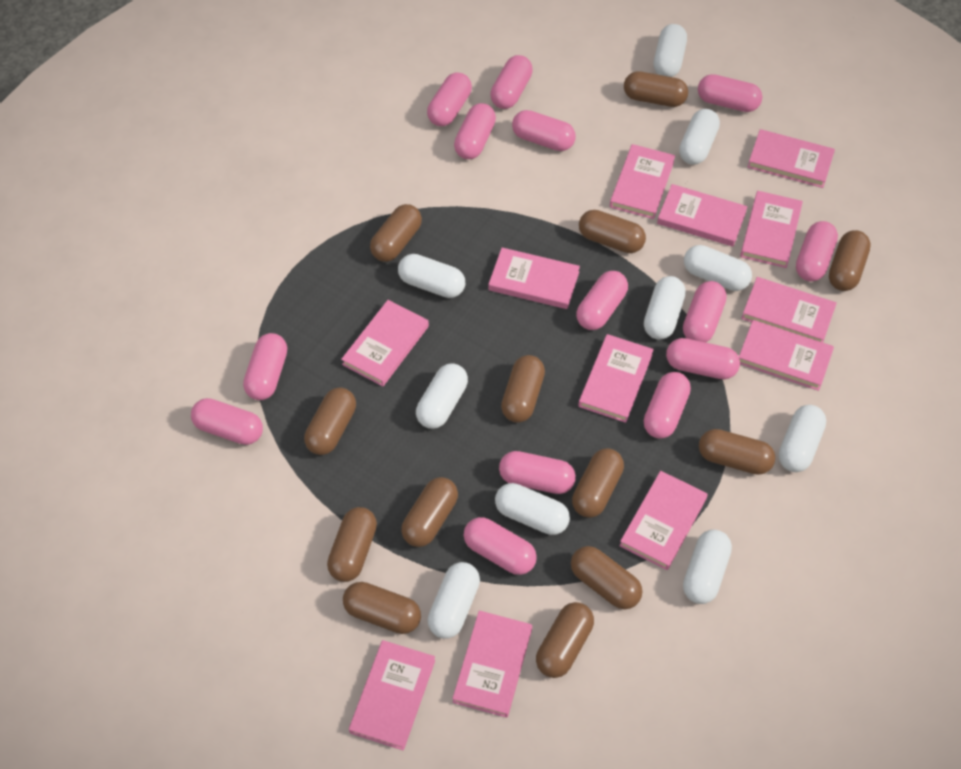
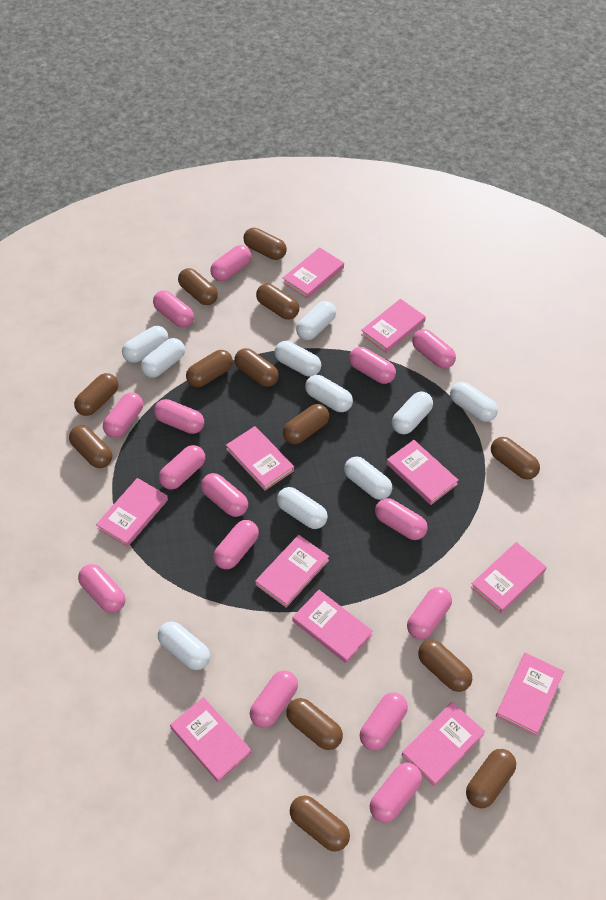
pink book: 12 -> 11
pink capsule: 14 -> 15

